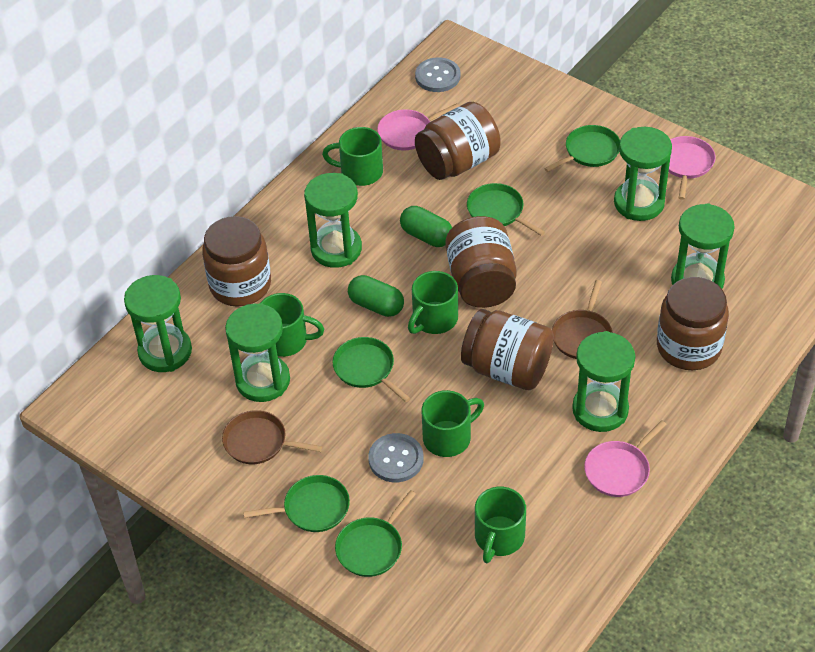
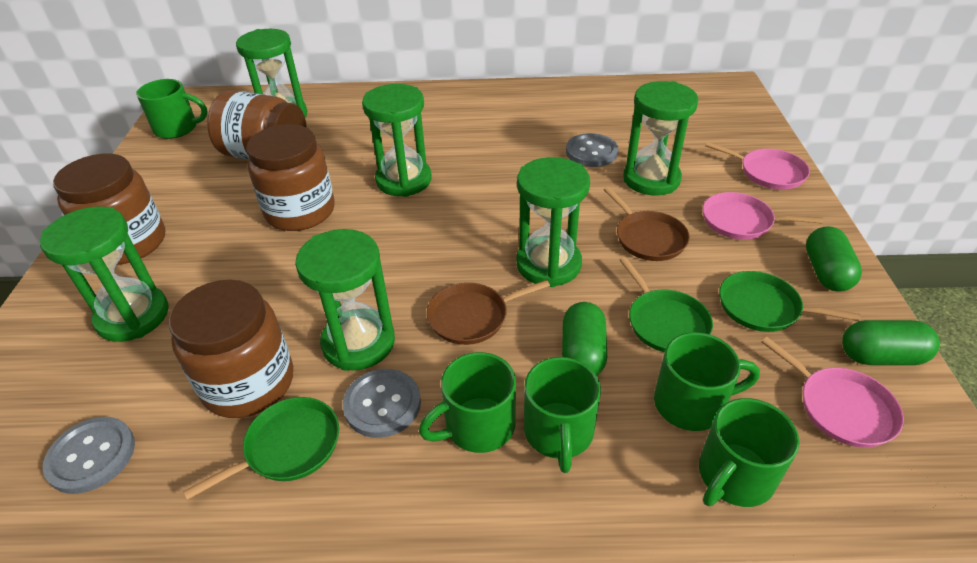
brown jar: 5 -> 4
green capsule: 2 -> 3
green pan: 5 -> 3
grey button: 2 -> 3

